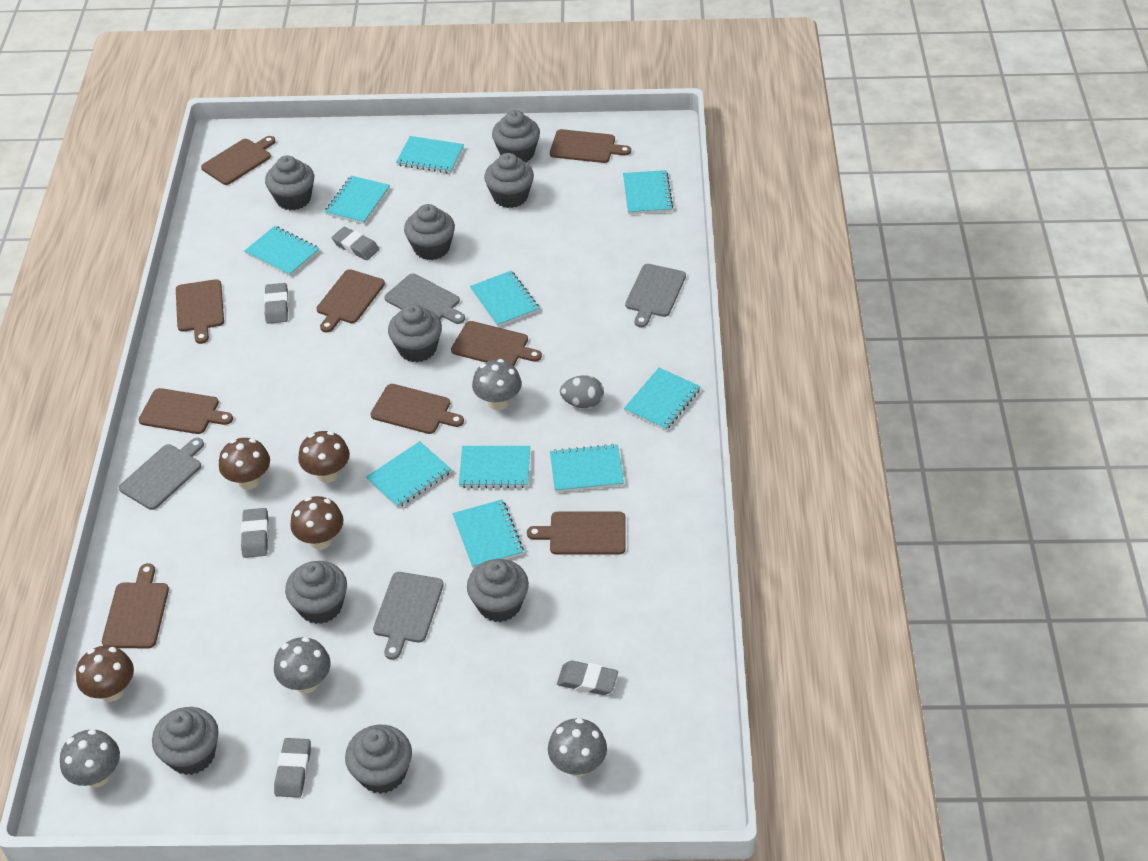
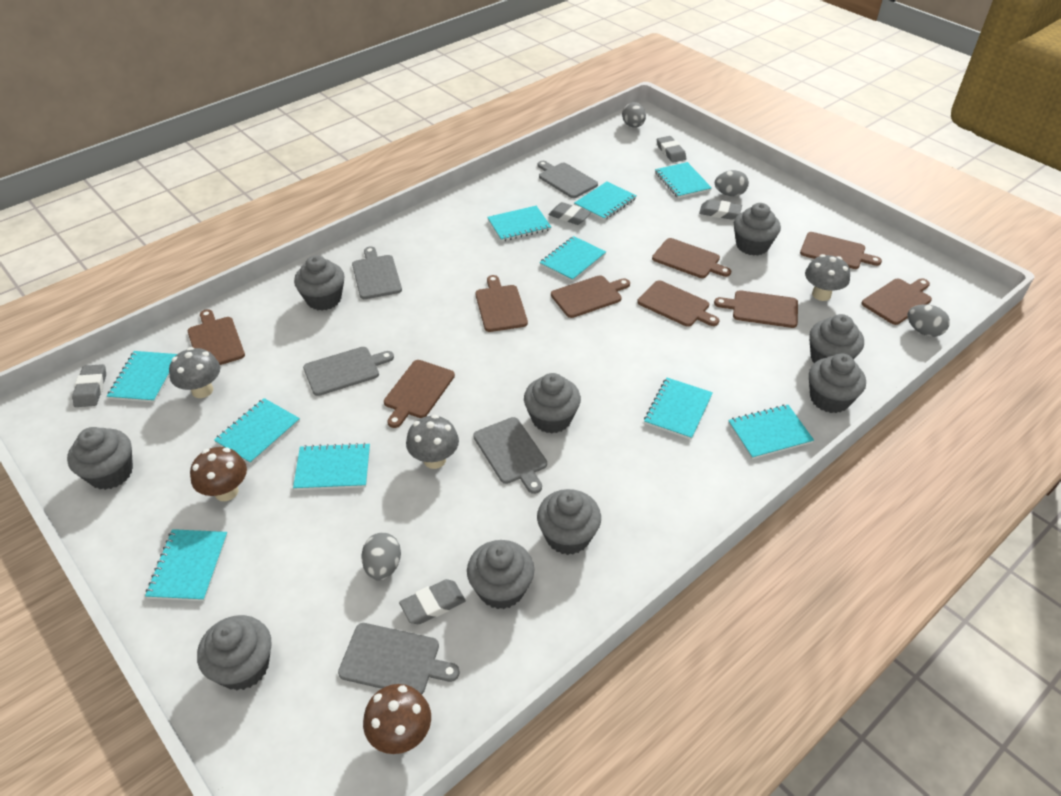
brown mushroom: 4 -> 2
grey cutting board: 4 -> 5
grey egg: 1 -> 4
grey mushroom: 4 -> 3

